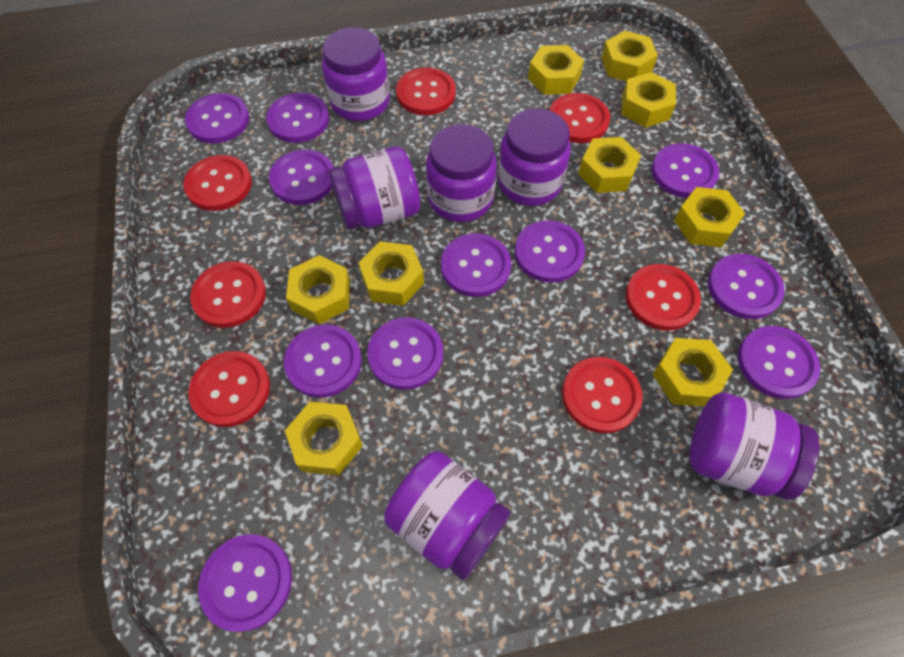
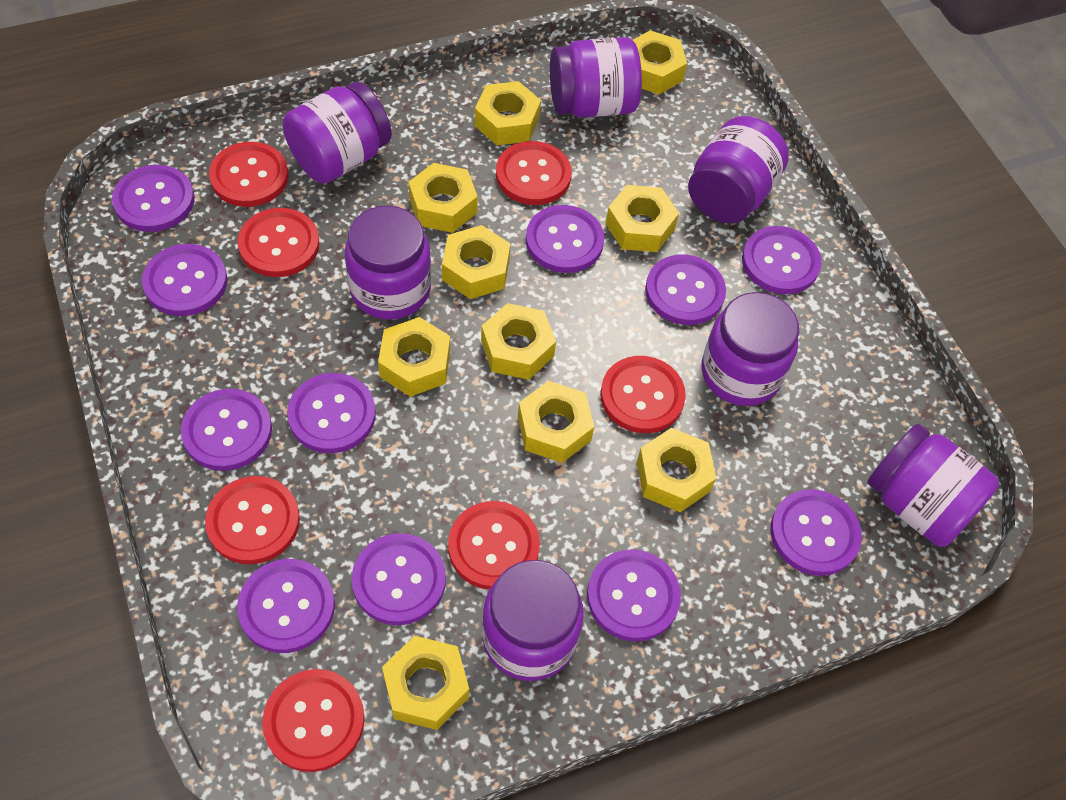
purple jar: 6 -> 7
yellow nut: 9 -> 10

